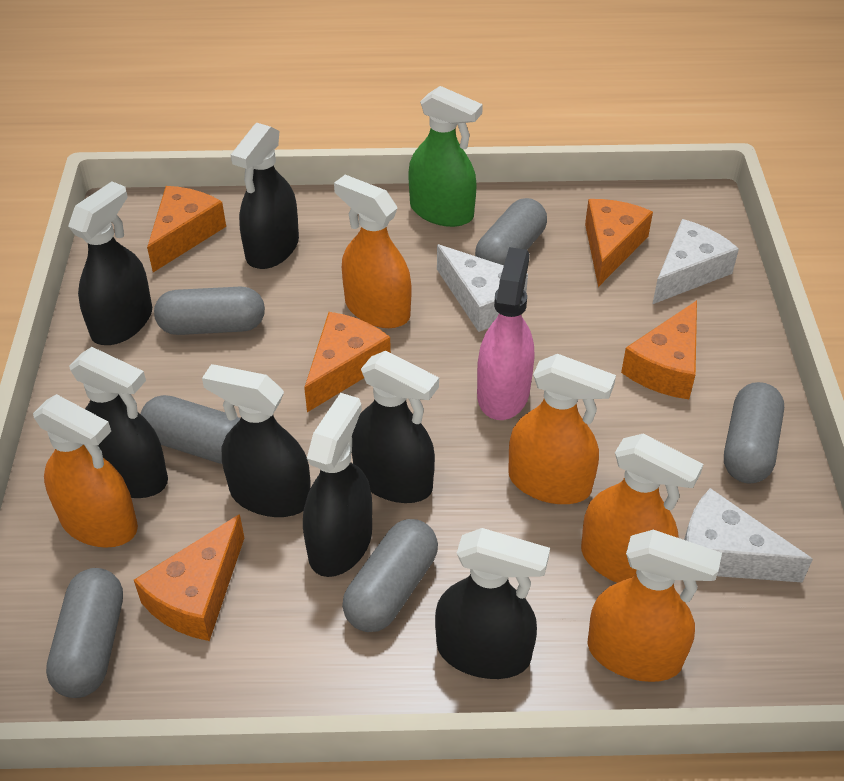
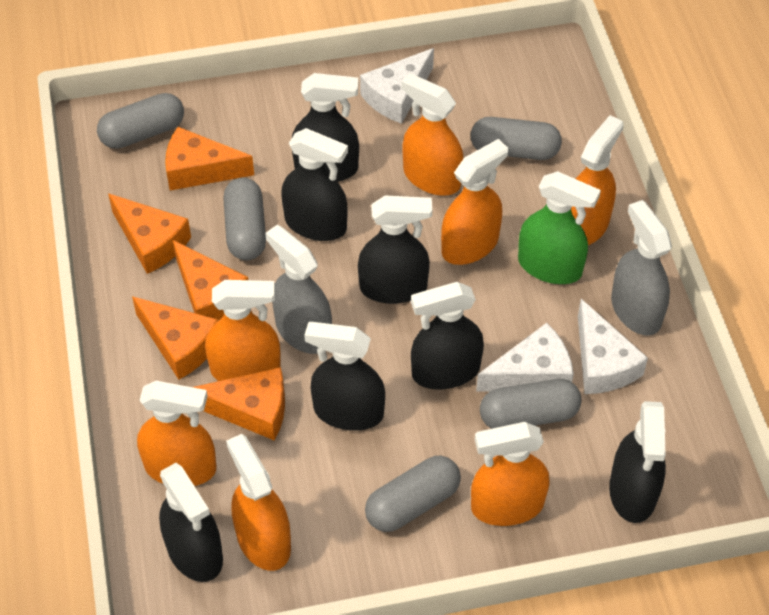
grey capsule: 6 -> 5
grey spray bottle: 0 -> 2
orange spray bottle: 5 -> 7
pink spray bottle: 1 -> 0

